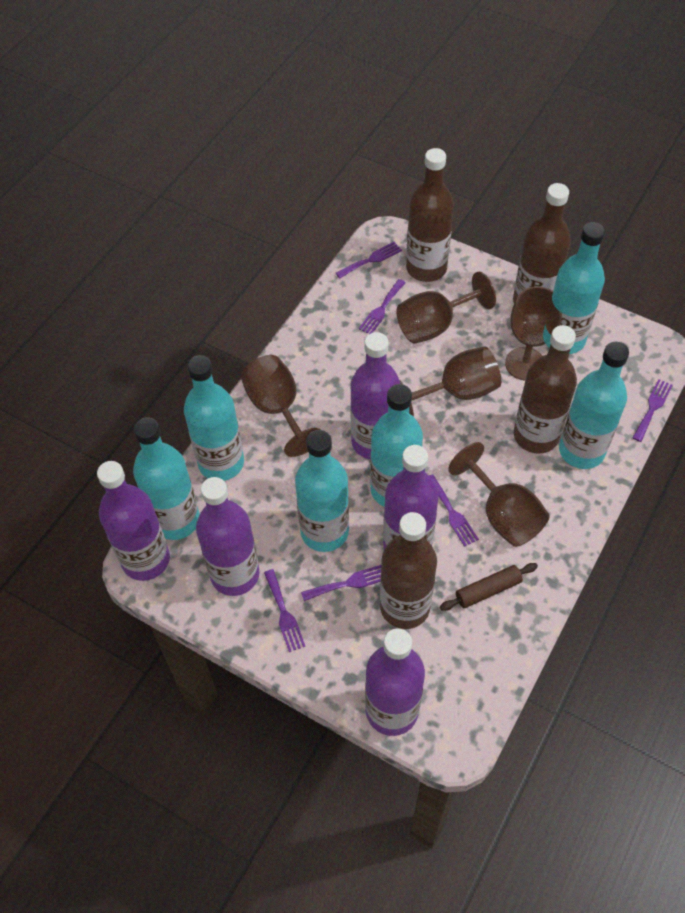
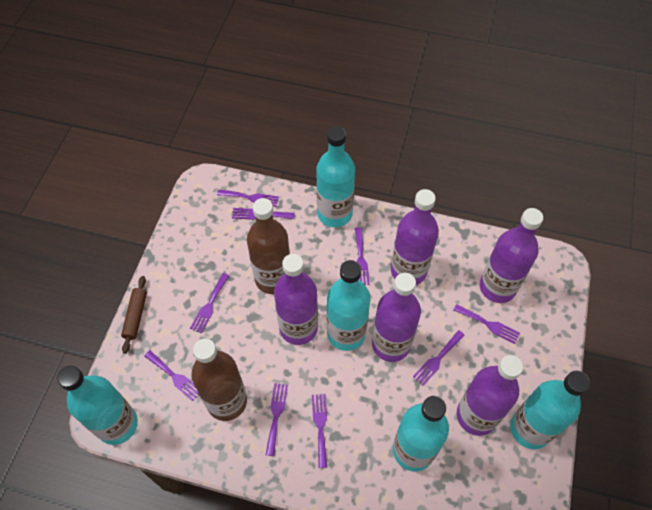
brown bottle: 4 -> 2
brown goblet: 5 -> 0
purple fork: 6 -> 9
turquoise bottle: 6 -> 5

